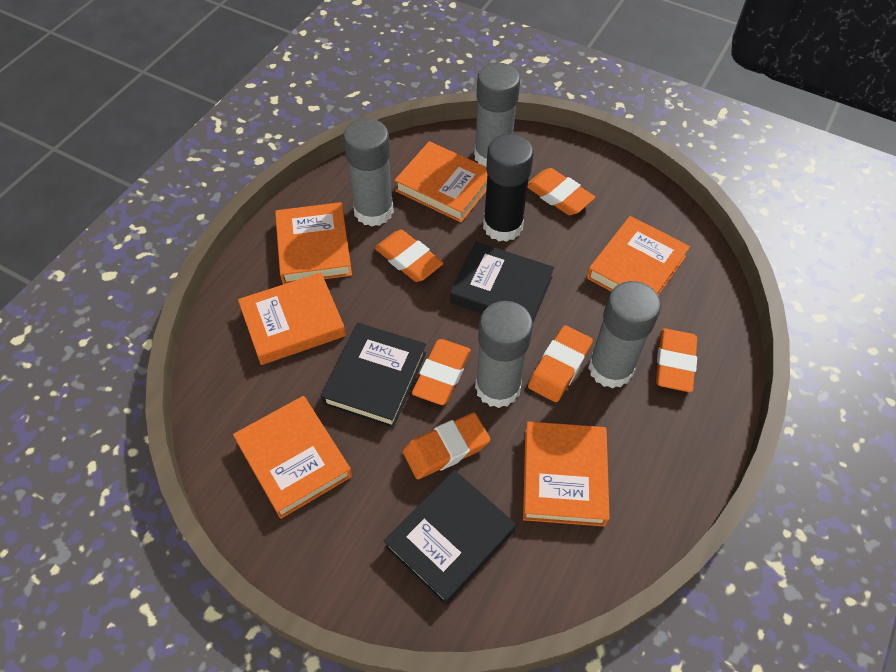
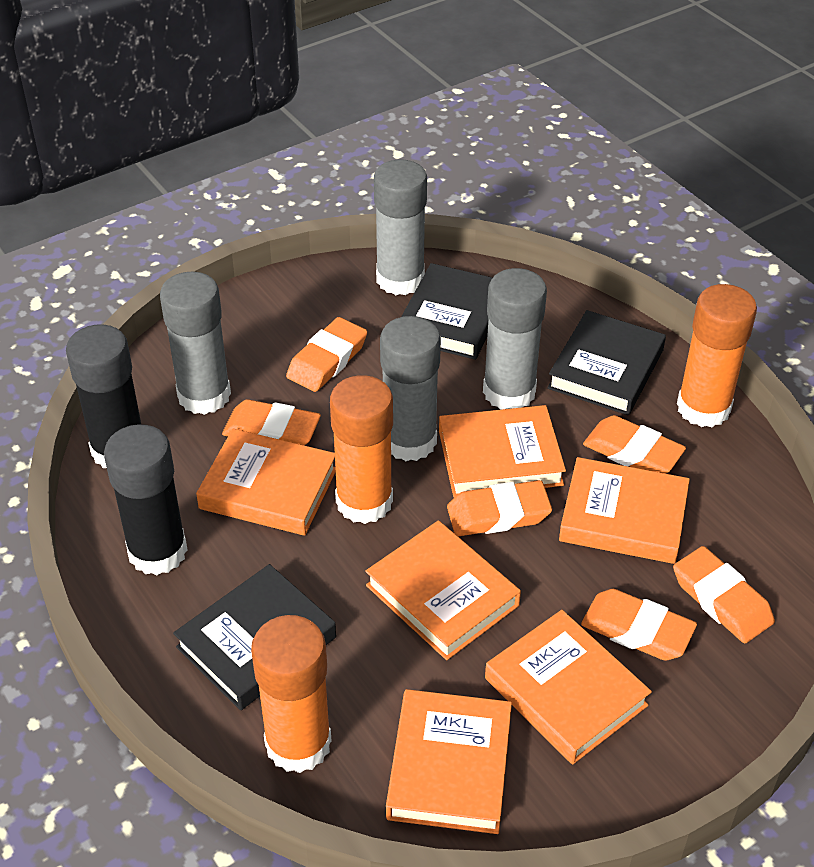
black glue stick: 1 -> 2
orange glue stick: 0 -> 3

